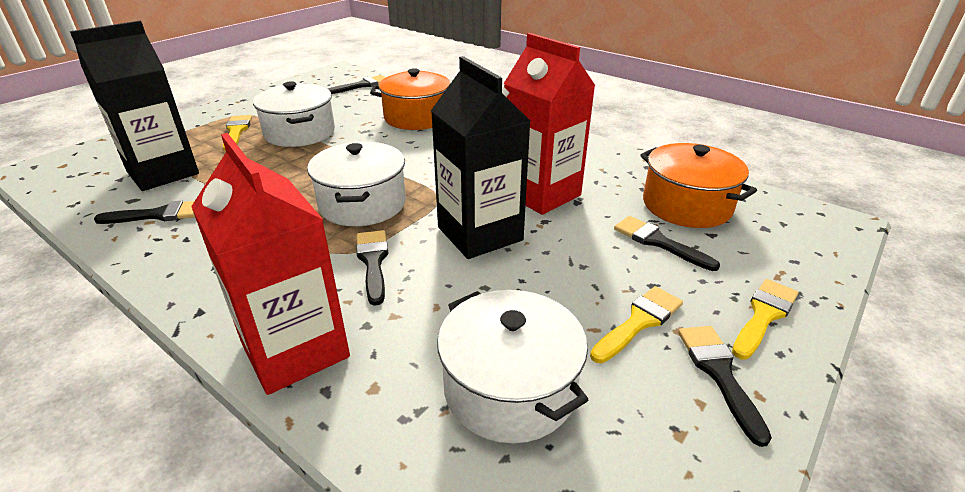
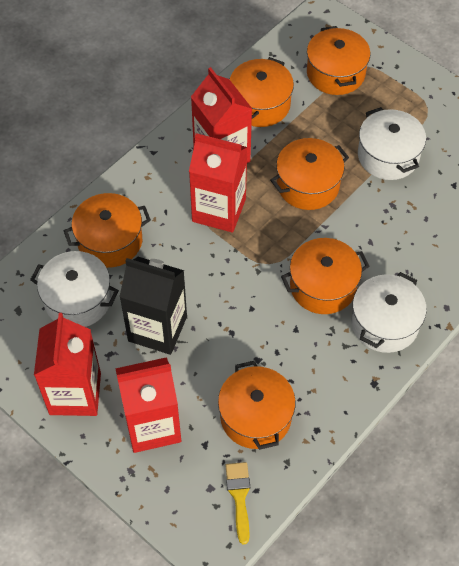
black brush: 5 -> 0
black carton: 2 -> 1
orange pot: 2 -> 6
red carton: 2 -> 4
yellow brush: 3 -> 1

